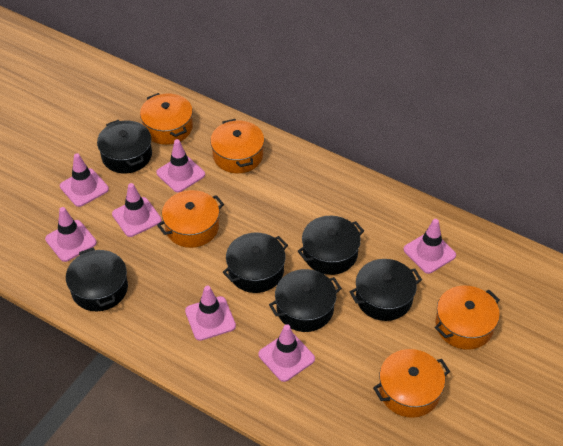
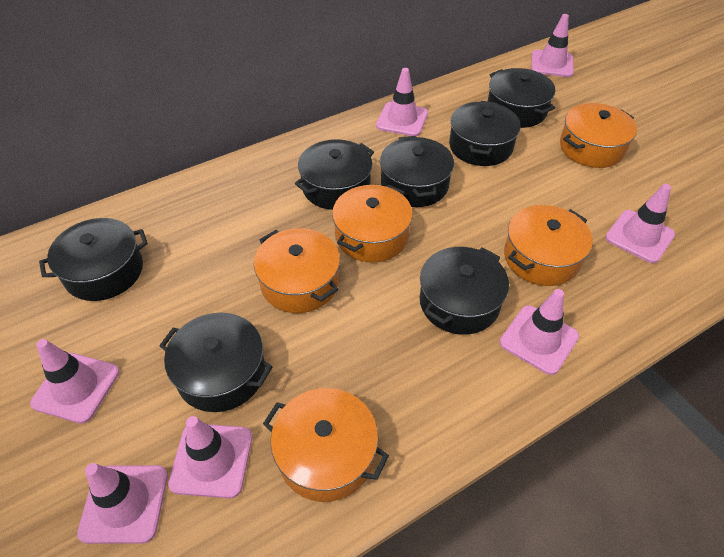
black pot: 6 -> 7

